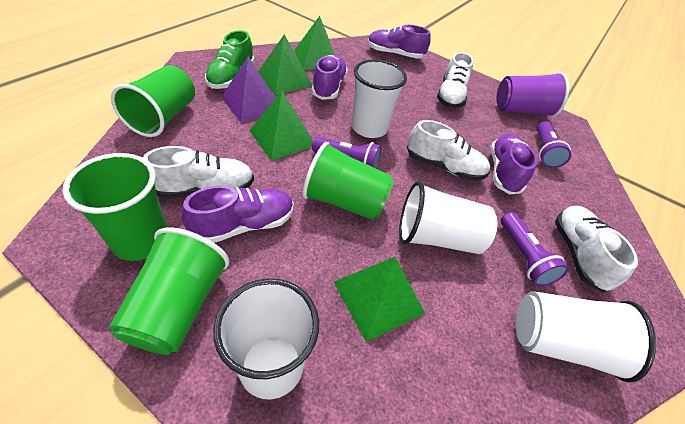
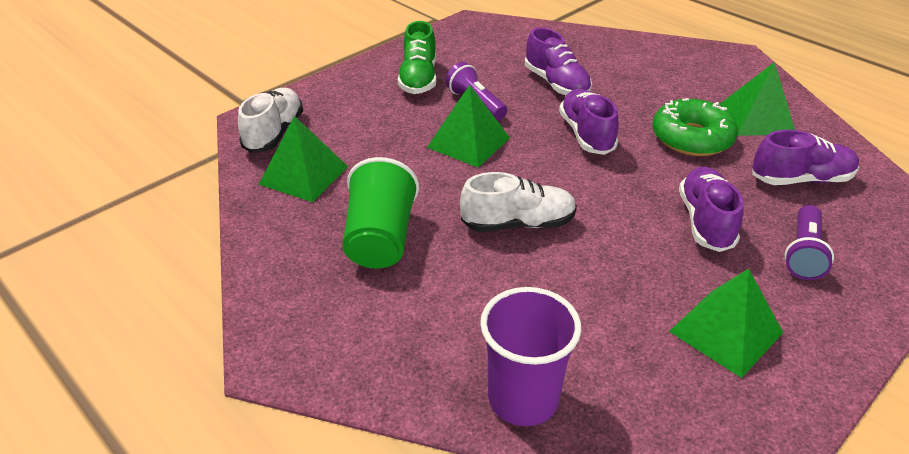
green cup: 4 -> 1
green donut: 0 -> 1
purple flashlight: 3 -> 2
purple pyramid: 1 -> 0
white cup: 4 -> 0
white shoe: 4 -> 2

